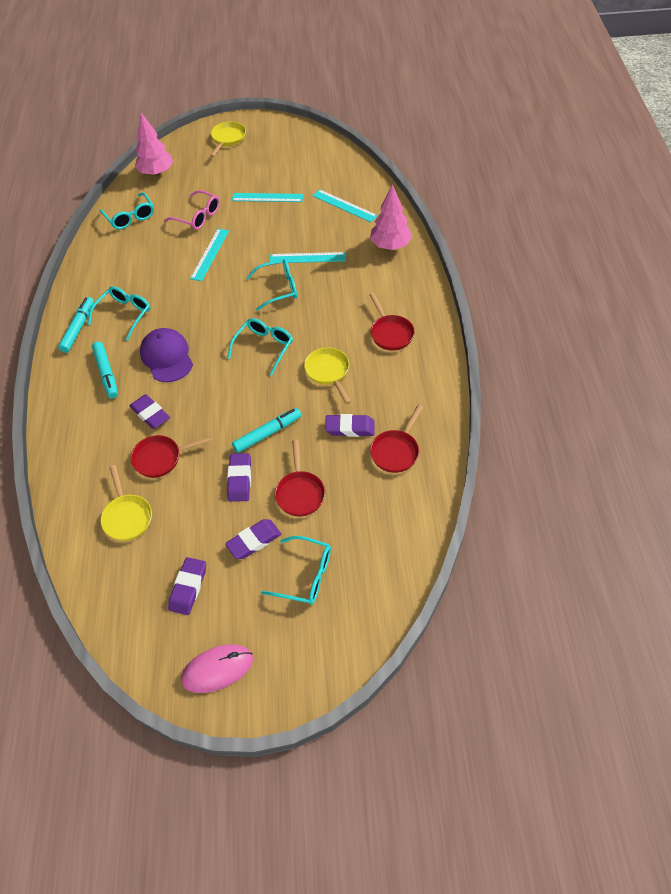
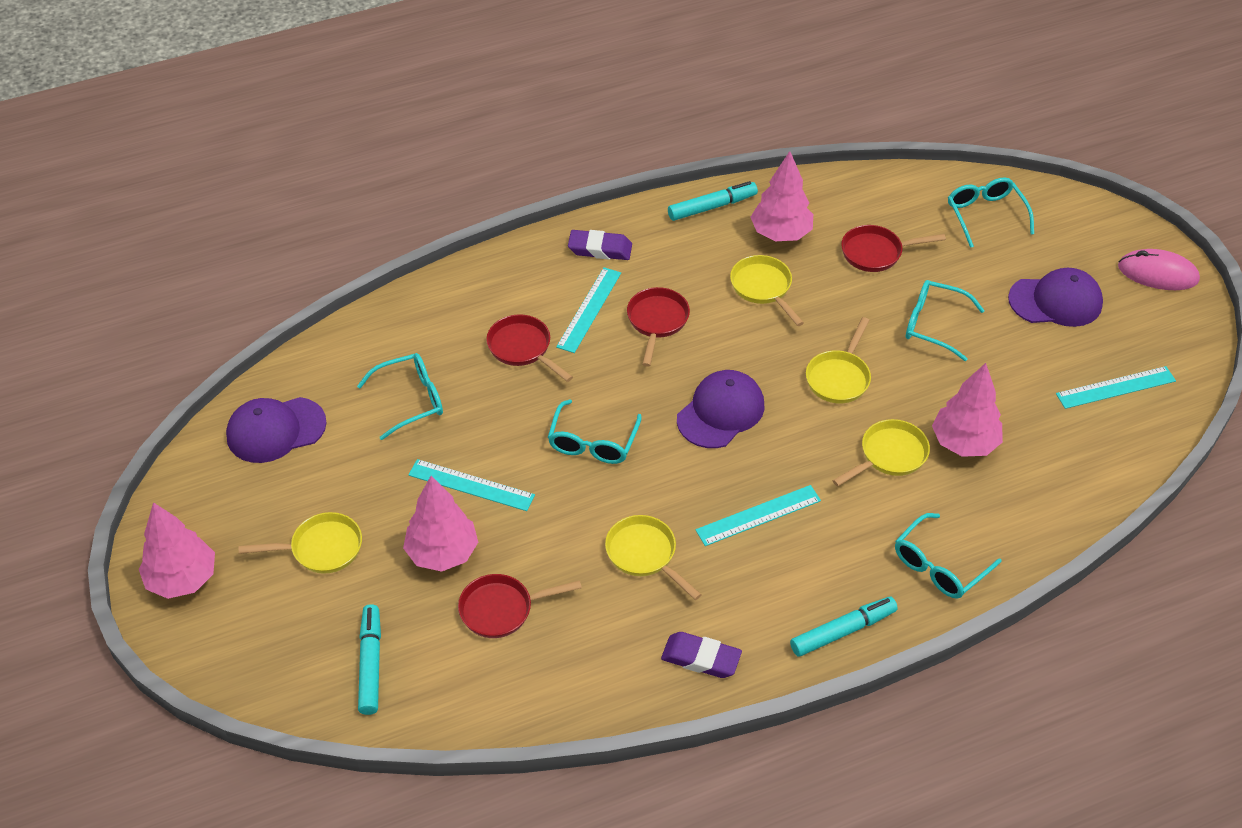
pink glasses: 1 -> 0
pink tree: 2 -> 4
purple cap: 1 -> 3
purple eraser: 5 -> 2
yellow pan: 3 -> 5

